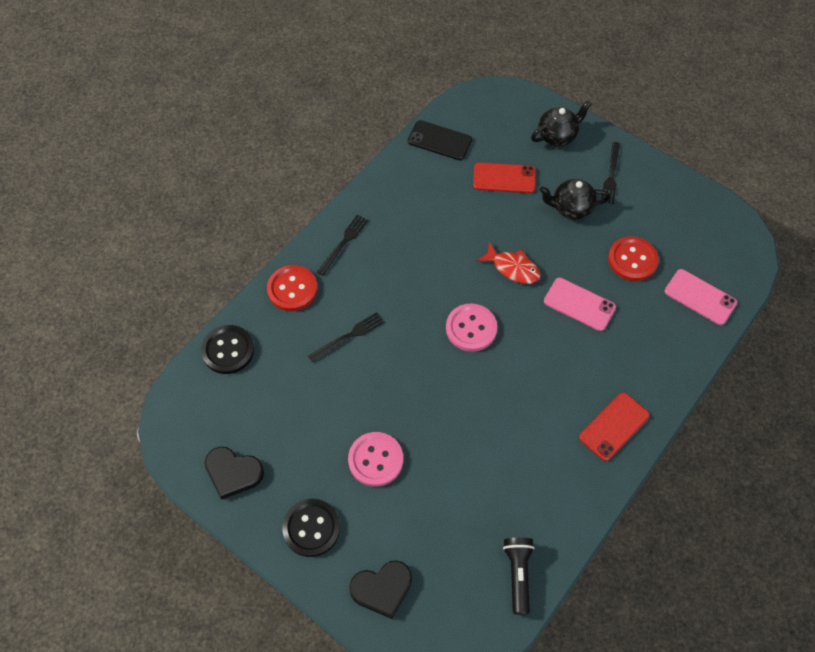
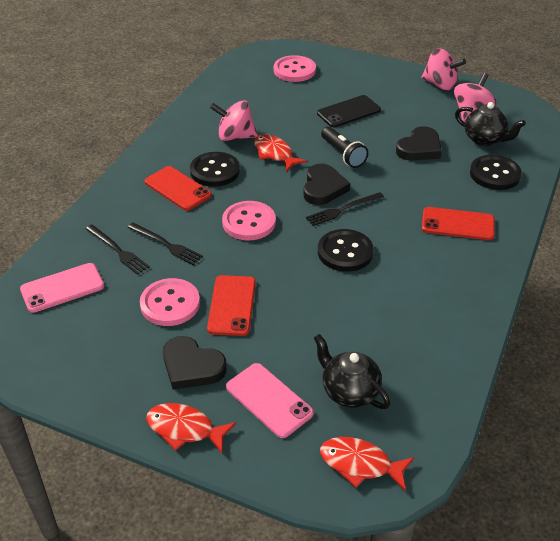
black button: 2 -> 3
black heart: 2 -> 3
pink button: 2 -> 3
pink spinning top: 0 -> 3
red button: 2 -> 0
red fish: 1 -> 3
red phone: 2 -> 3

